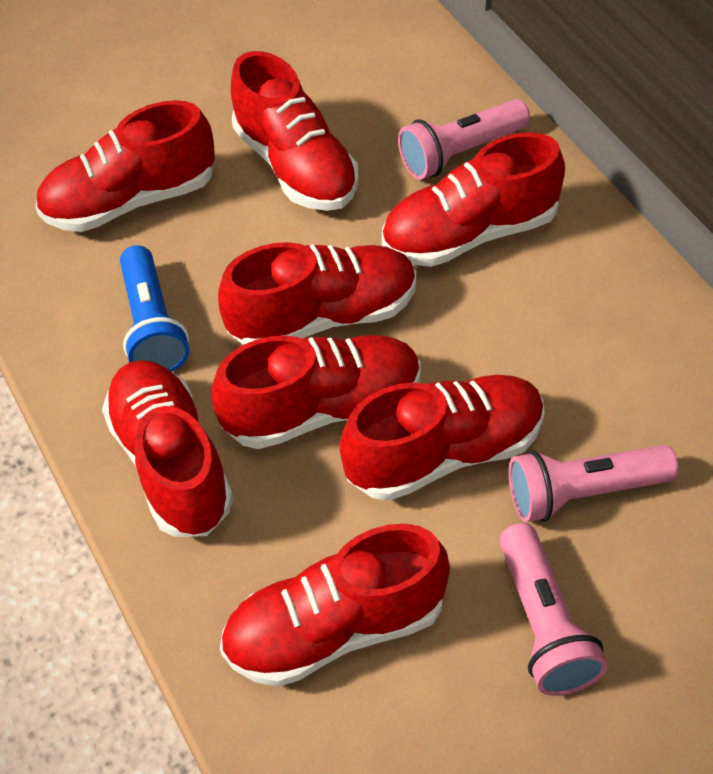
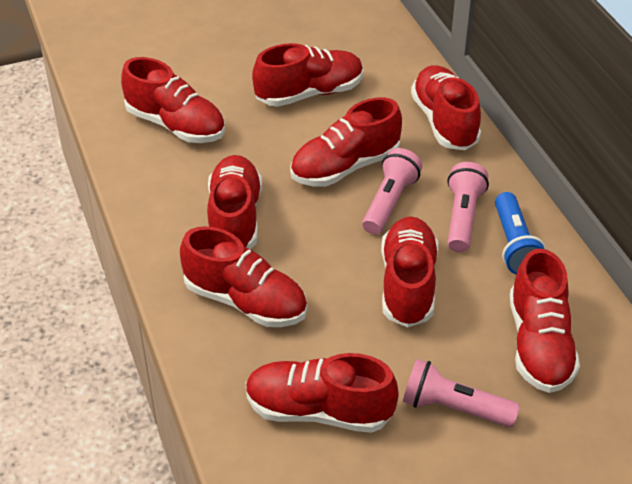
red shoe: 8 -> 9

